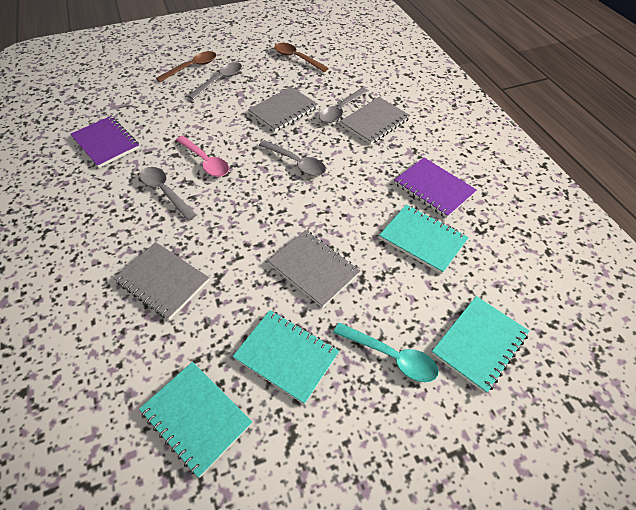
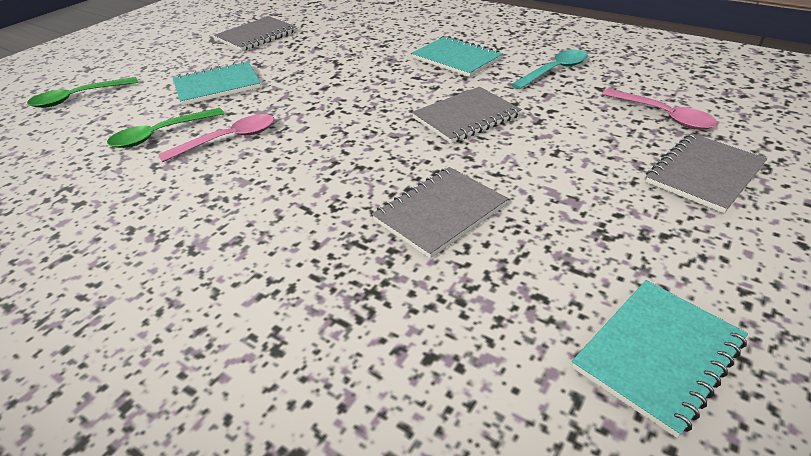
brown spoon: 2 -> 0
green spoon: 0 -> 2
grey spoon: 4 -> 0
pink spoon: 1 -> 2
purple notebook: 2 -> 0
turquoise notebook: 4 -> 3

